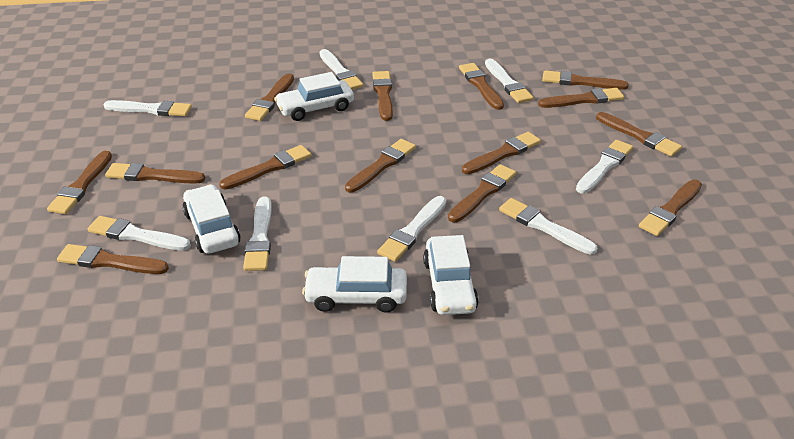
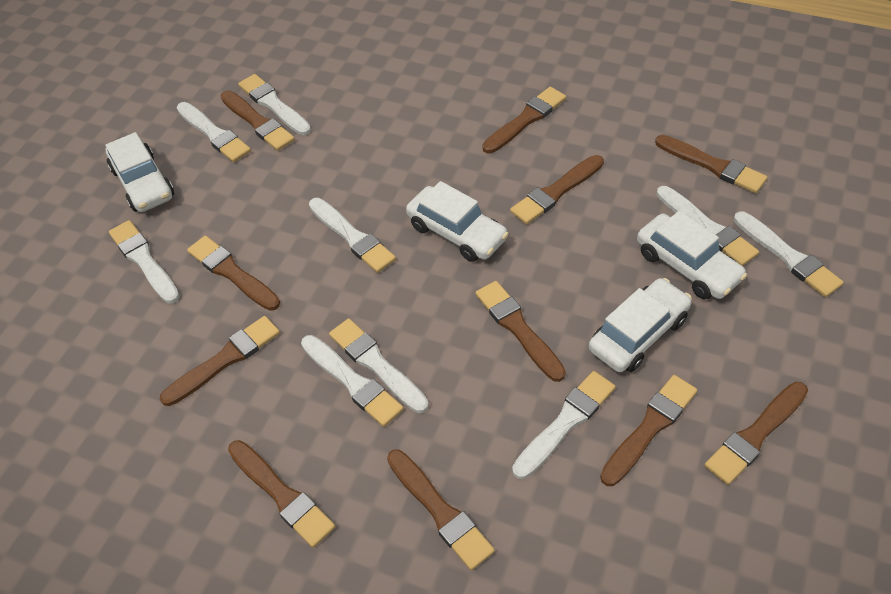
brown brush: 14 -> 11
white brush: 8 -> 9

